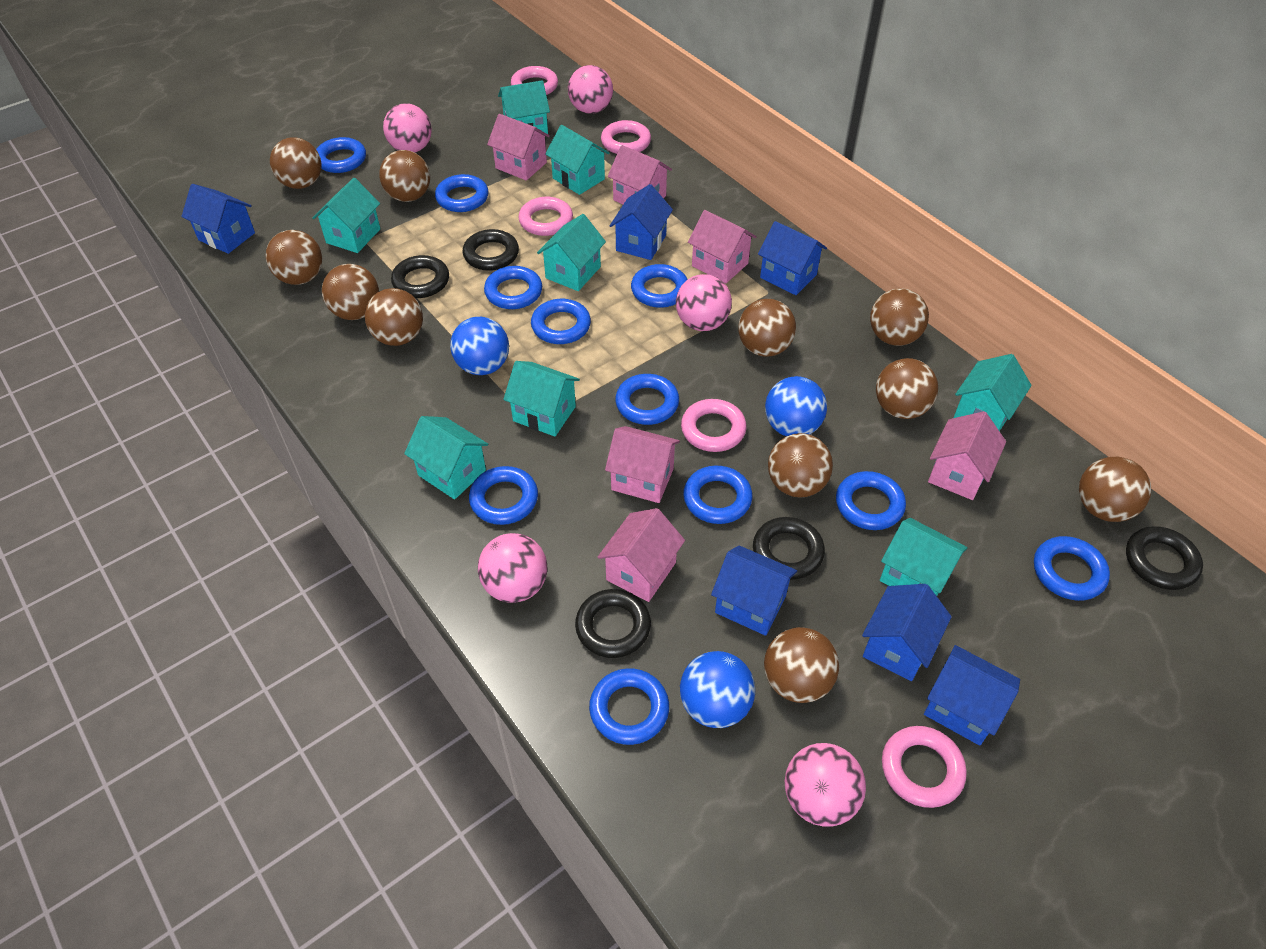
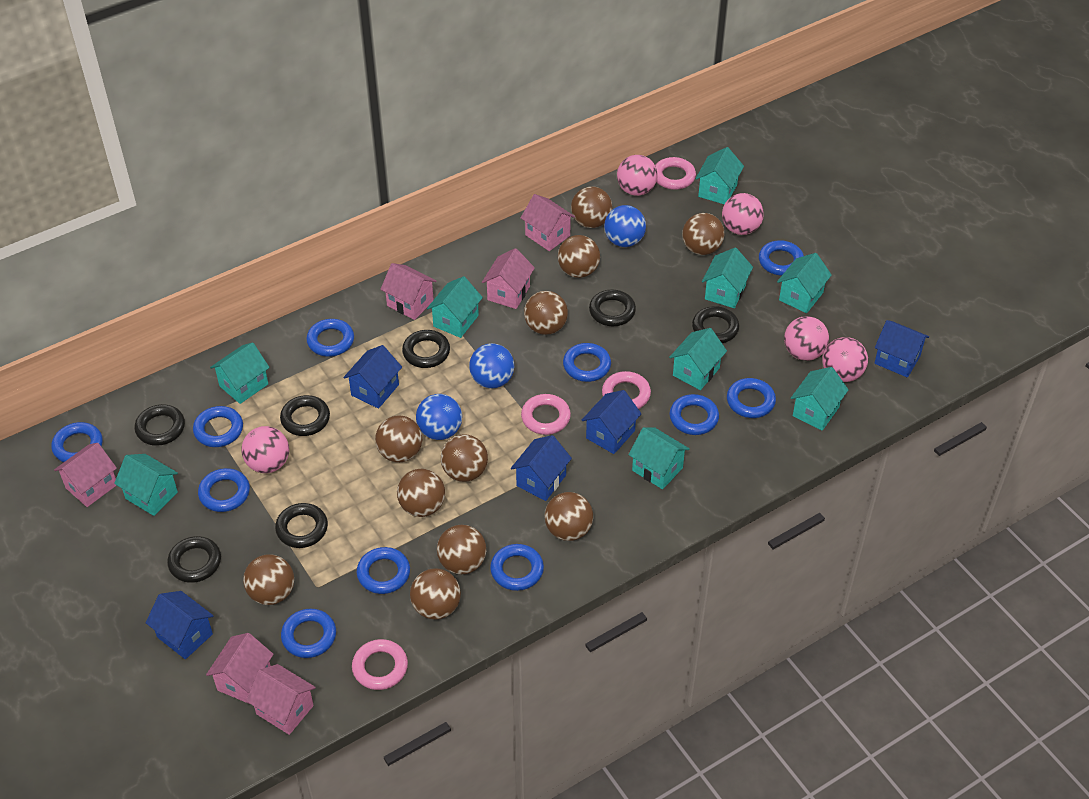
black ring: 5 -> 7
blue house: 6 -> 5
pink ring: 5 -> 4
turquoise house: 8 -> 9

